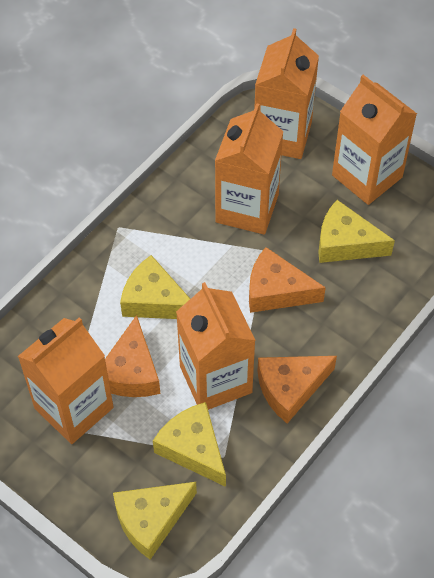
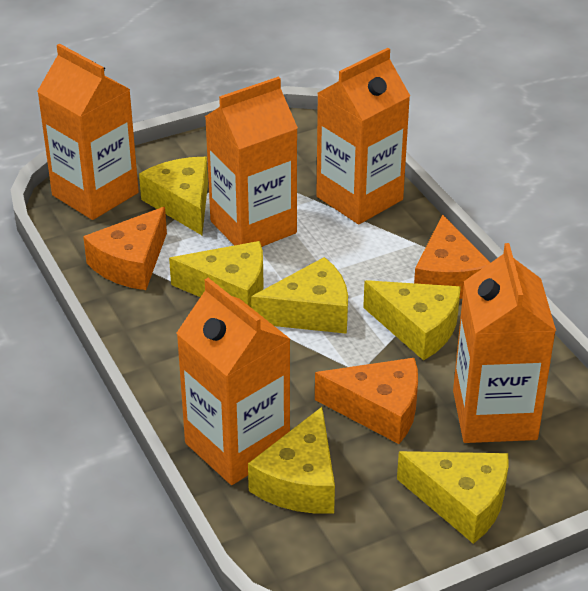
yellow cheese: 4 -> 6

